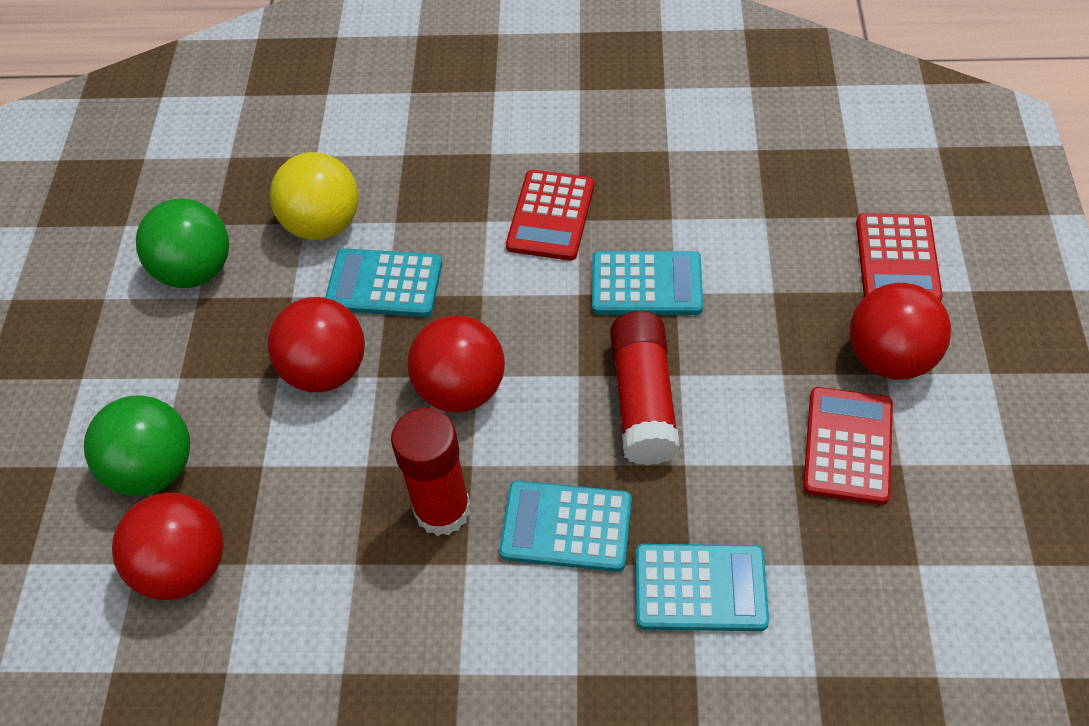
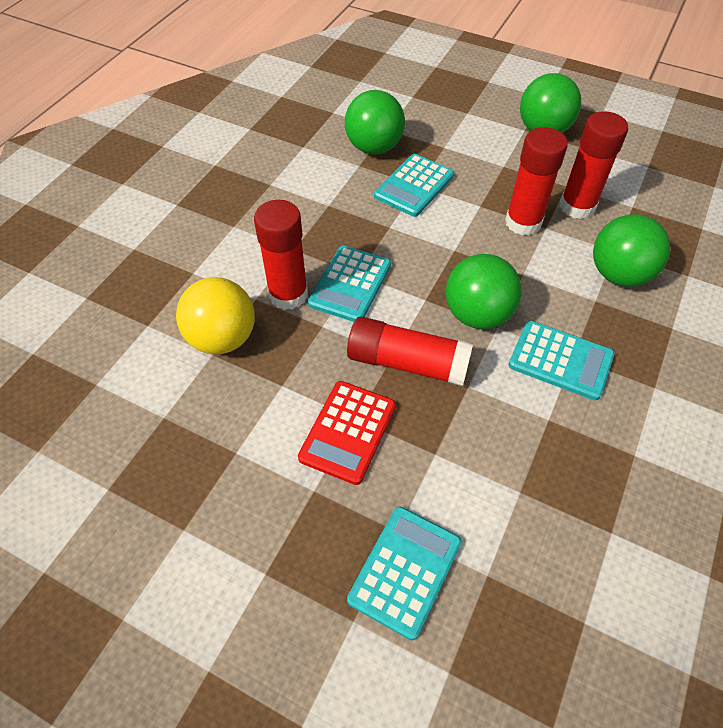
green ball: 2 -> 4
red ball: 4 -> 0
red calculator: 3 -> 1
red glue stick: 2 -> 4

